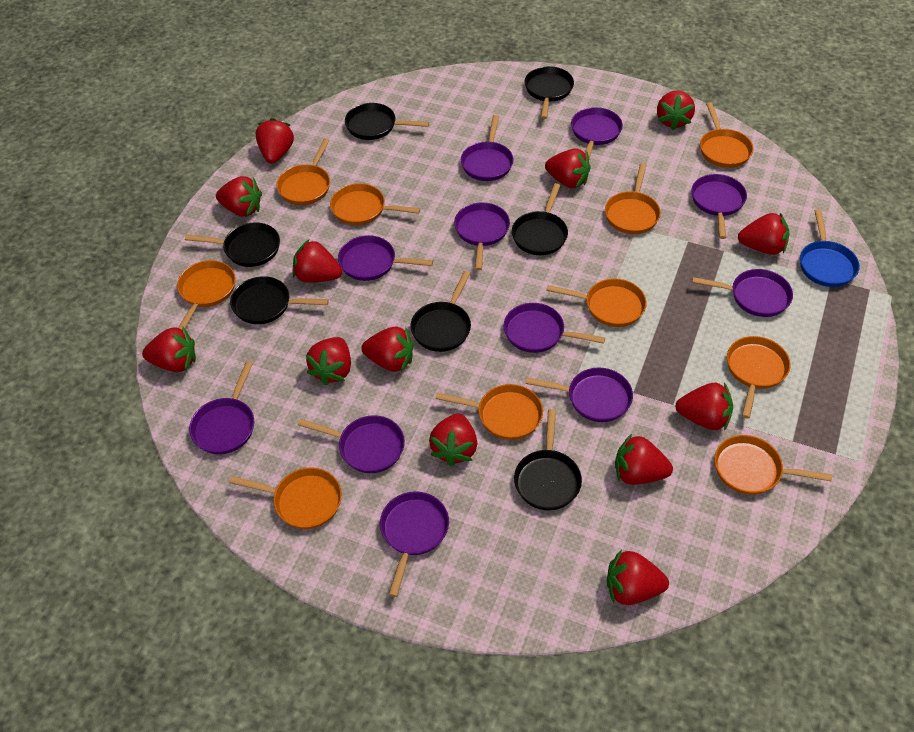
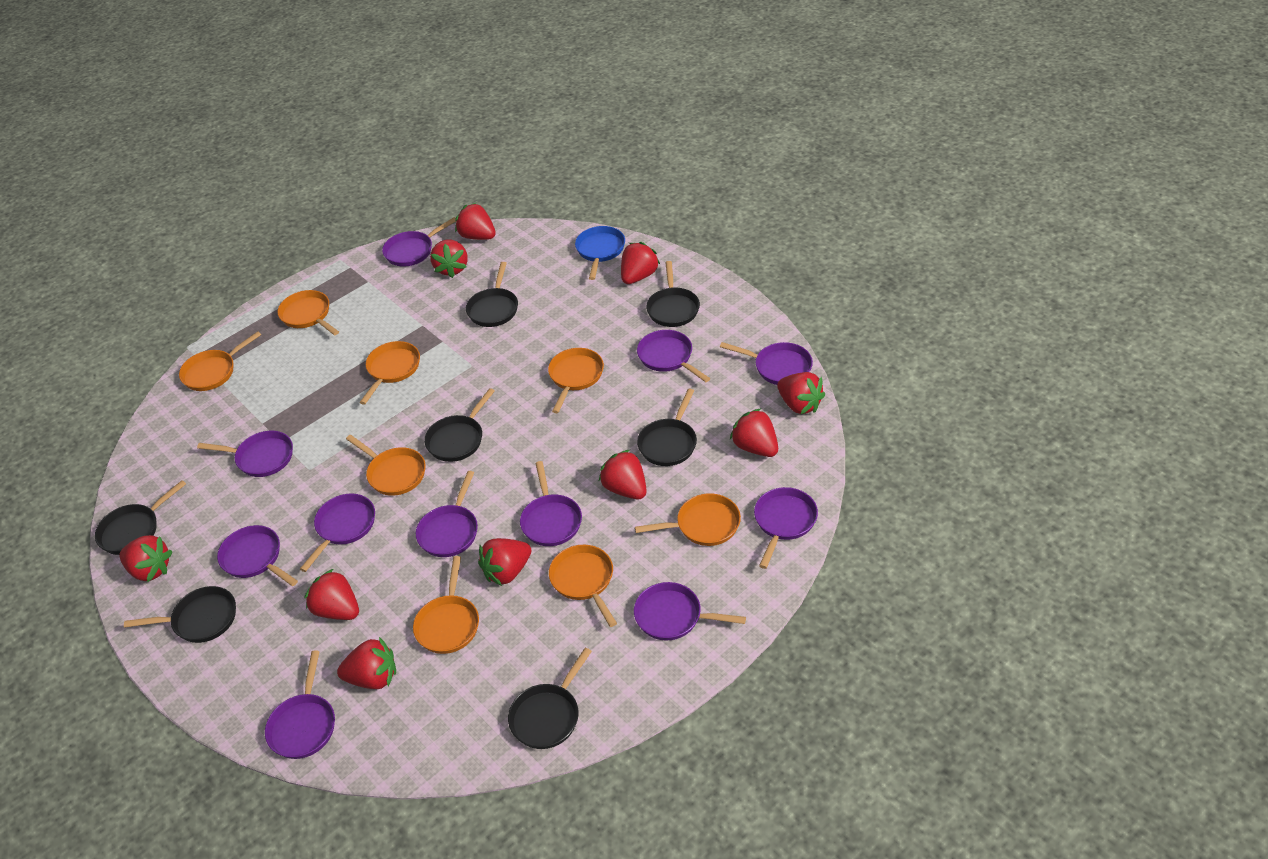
orange pan: 10 -> 8
red strawberry: 13 -> 10

